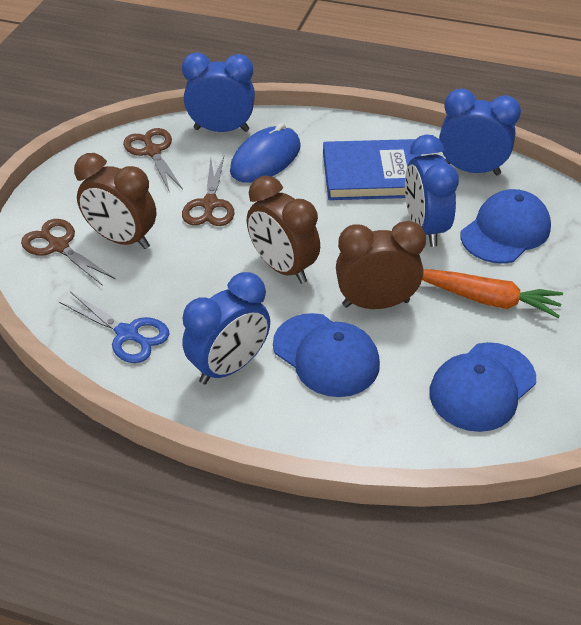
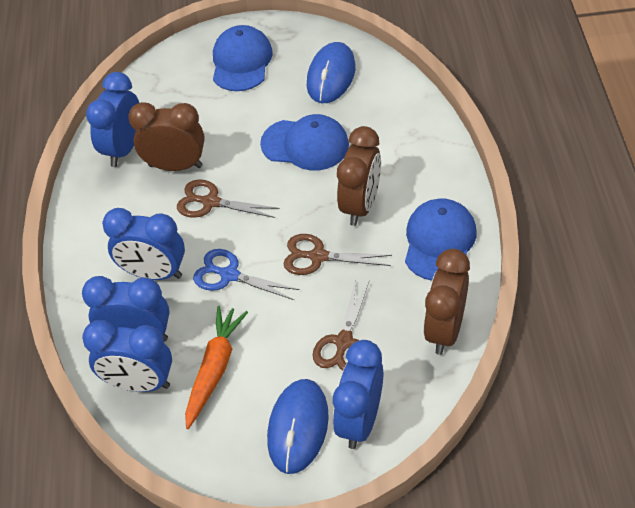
blue book: 1 -> 0
blue clock: 4 -> 5
blue mouse: 1 -> 2

